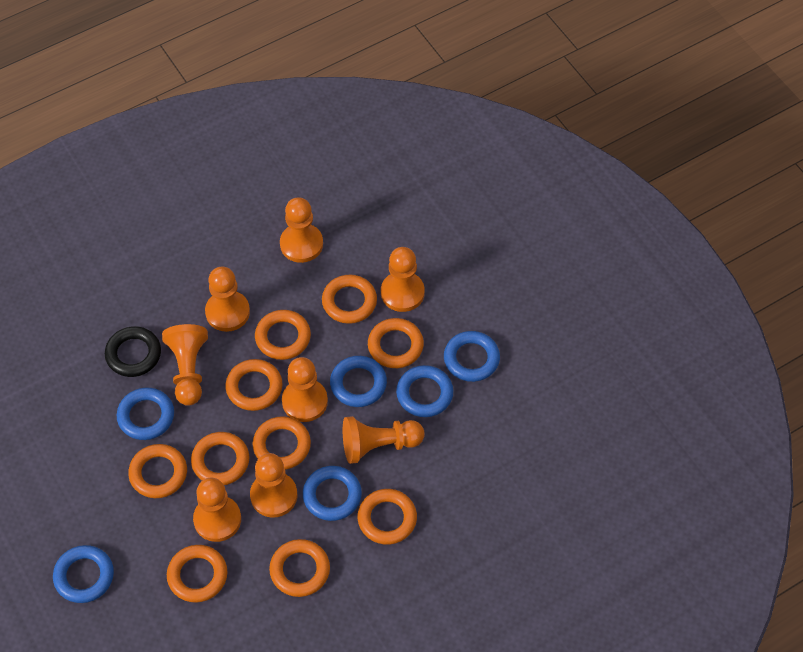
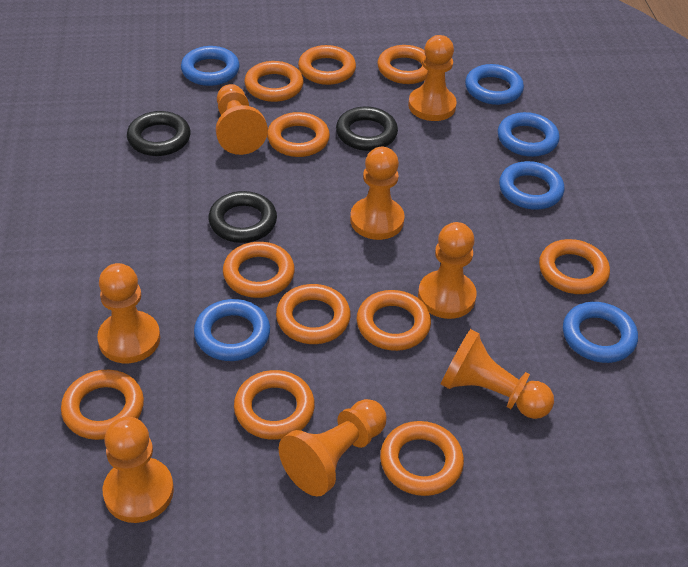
black ring: 1 -> 3
orange ring: 10 -> 11

